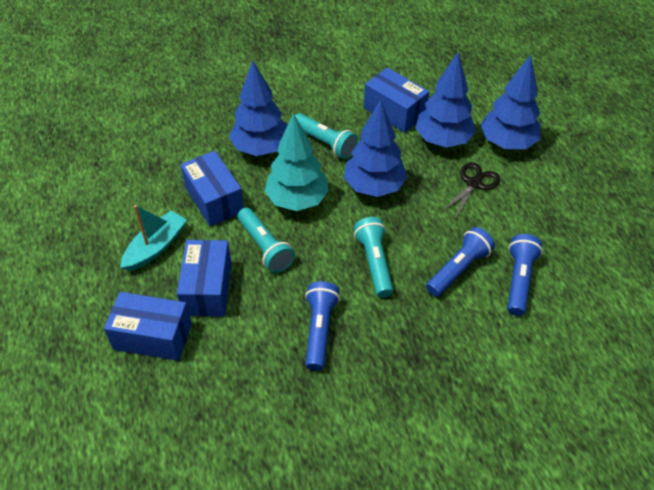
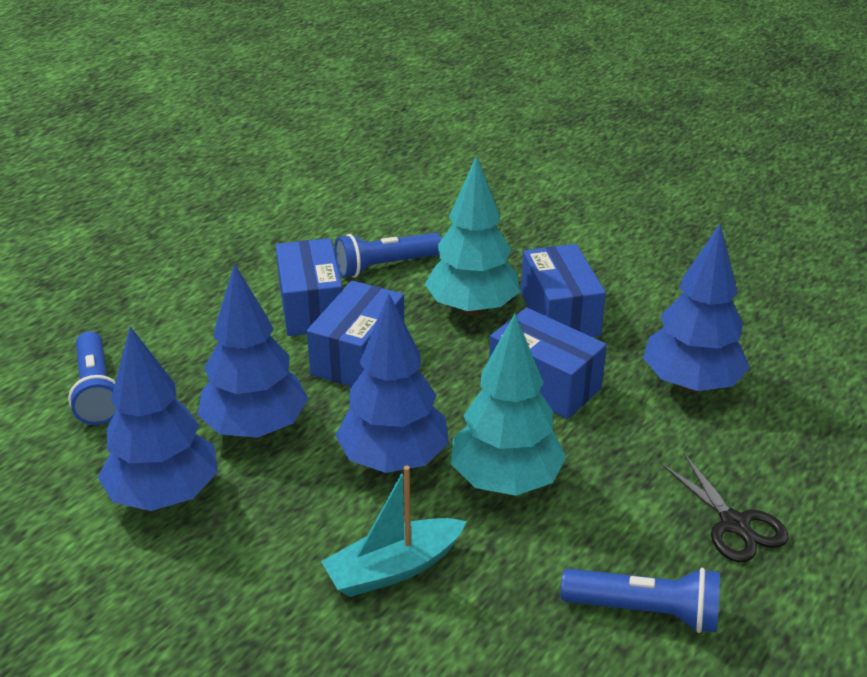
turquoise flashlight: 3 -> 0
turquoise tree: 1 -> 2

